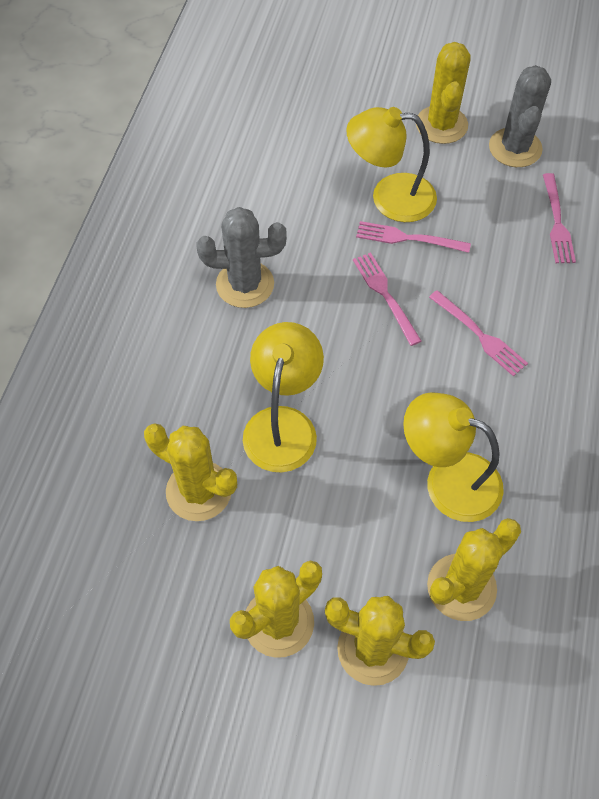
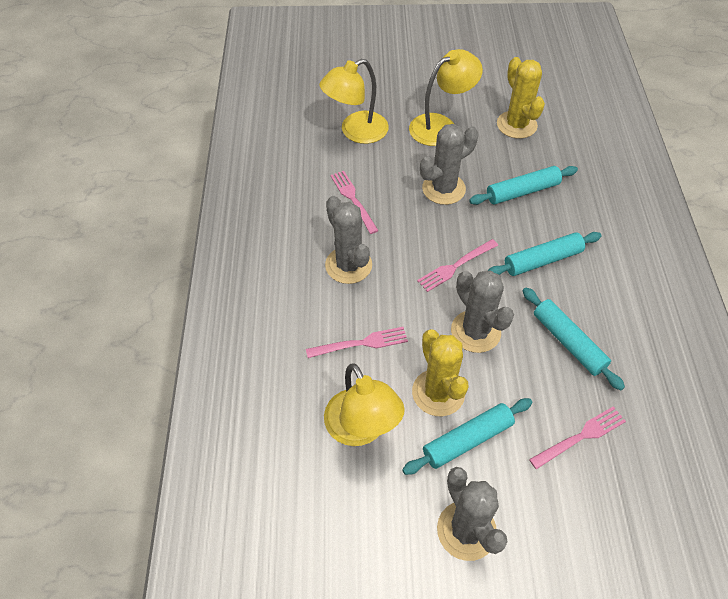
grey cactus: 2 -> 4
turquoise rolling pin: 0 -> 4
yellow cactus: 5 -> 2

